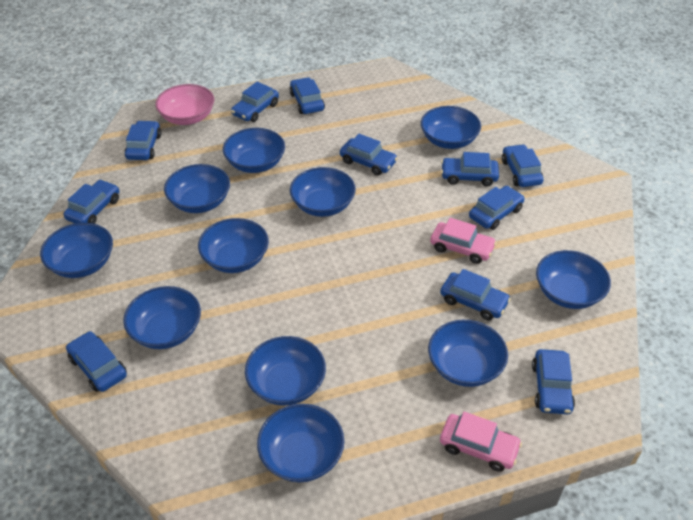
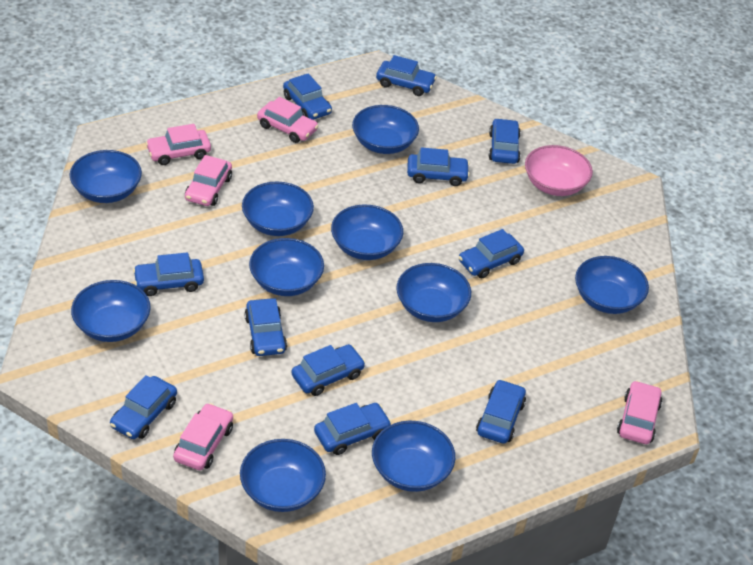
blue bowl: 11 -> 10
pink car: 2 -> 5

